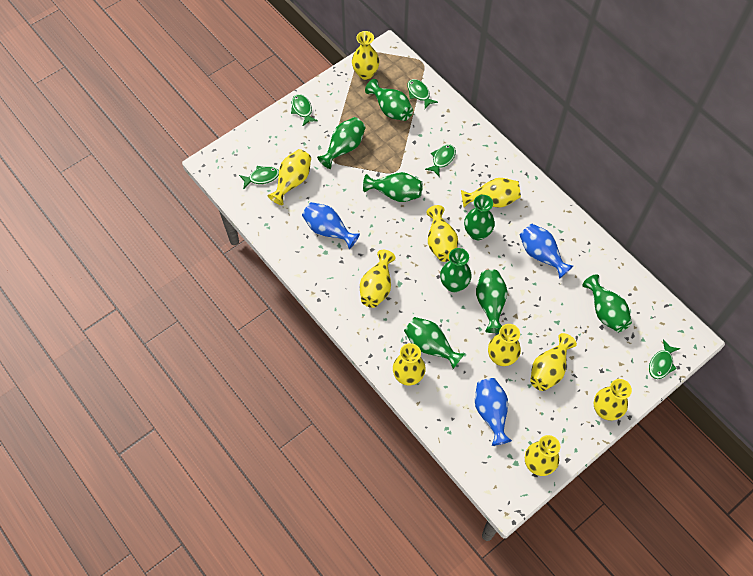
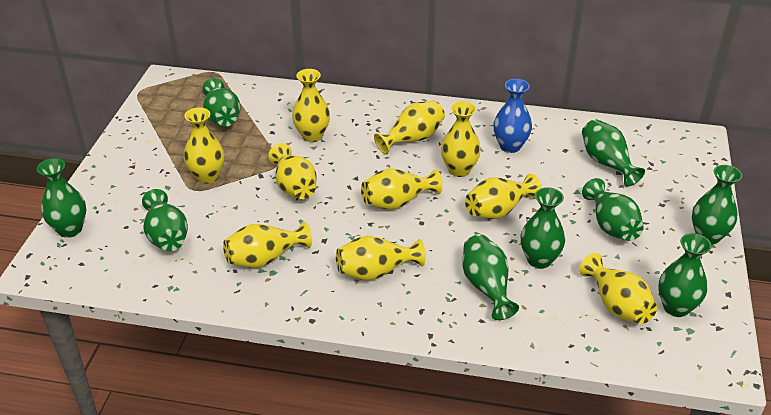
blue vase: 3 -> 1
green fish: 5 -> 0
green vase: 8 -> 9

